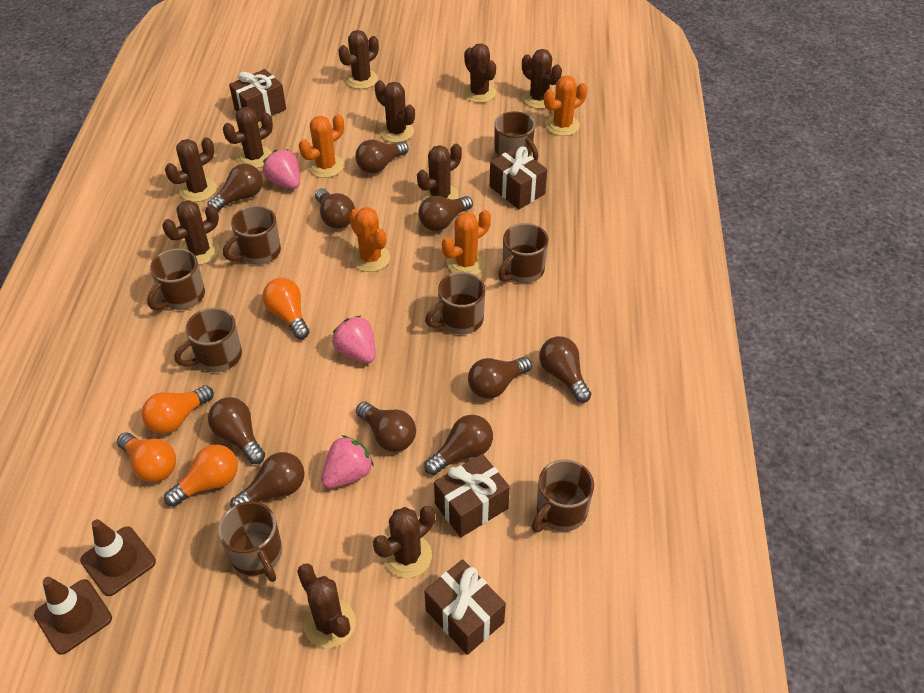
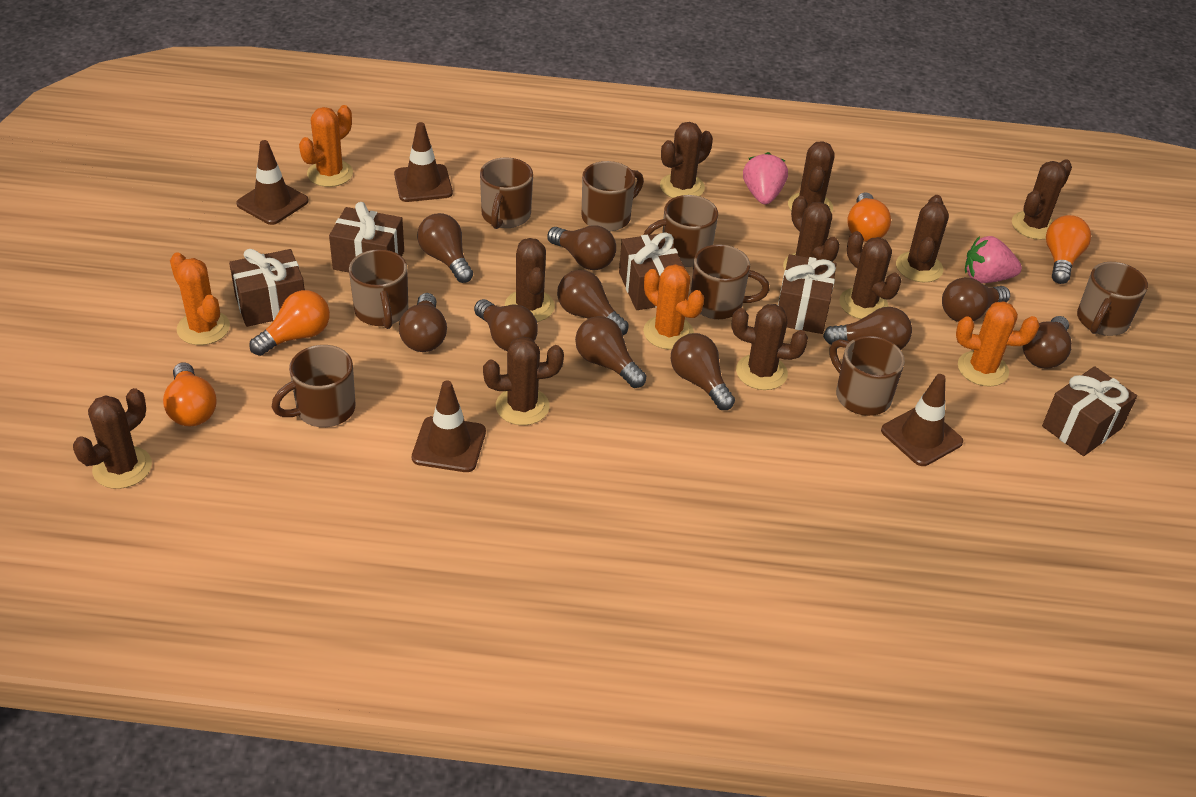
brown gift: 4 -> 5
brown traffic cone: 2 -> 4
pink strawberry: 3 -> 2

